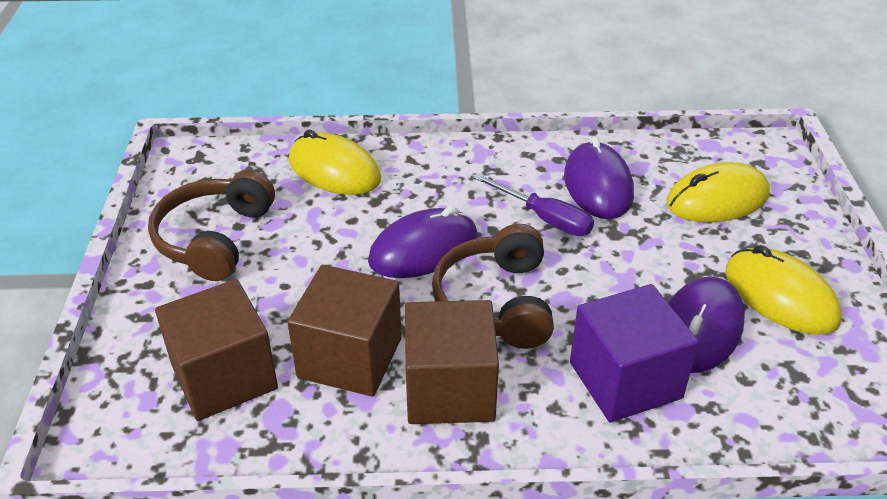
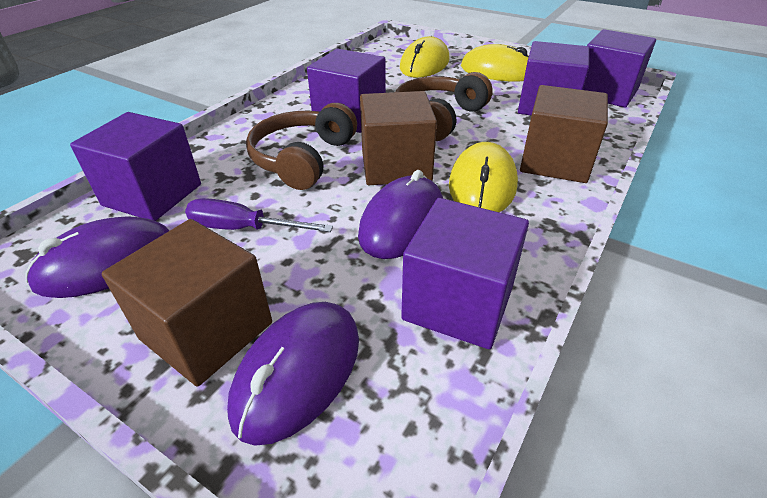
purple cube: 1 -> 5

